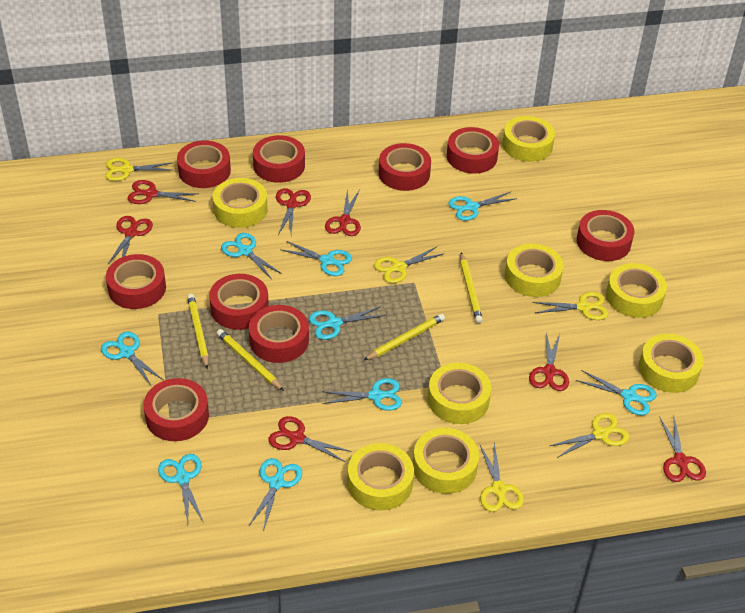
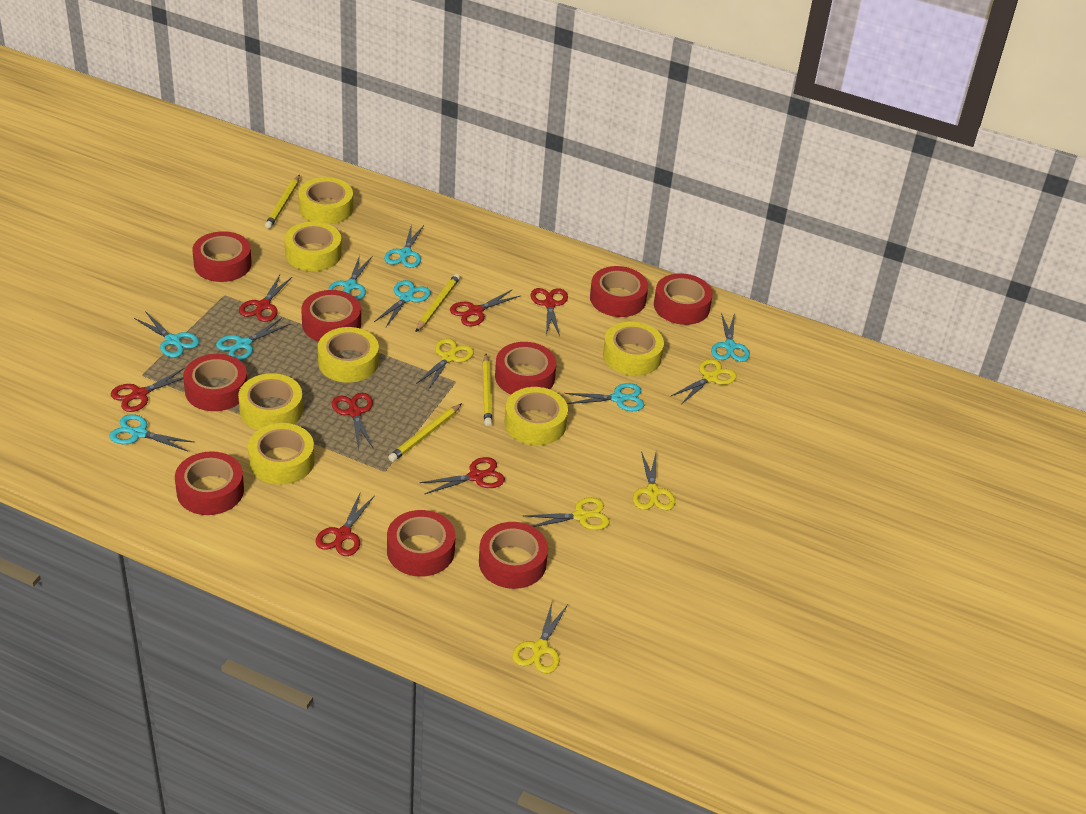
turquoise scissors: 9 -> 8
yellow tape: 8 -> 7

